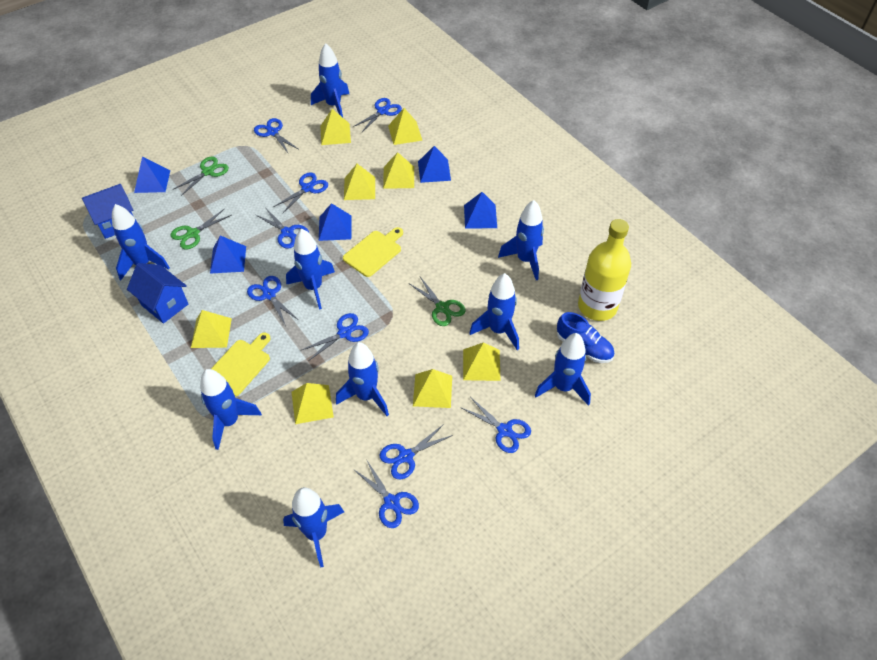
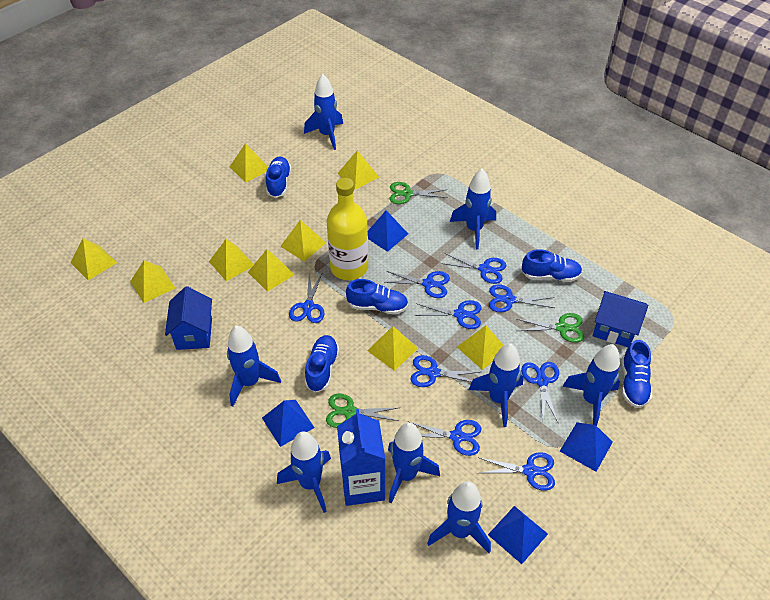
blue carton: 0 -> 1
blue pyramid: 5 -> 4
blue rocket: 9 -> 8
blue shoe: 1 -> 5
yellow cutting board: 2 -> 0
yellow pyramid: 8 -> 9

